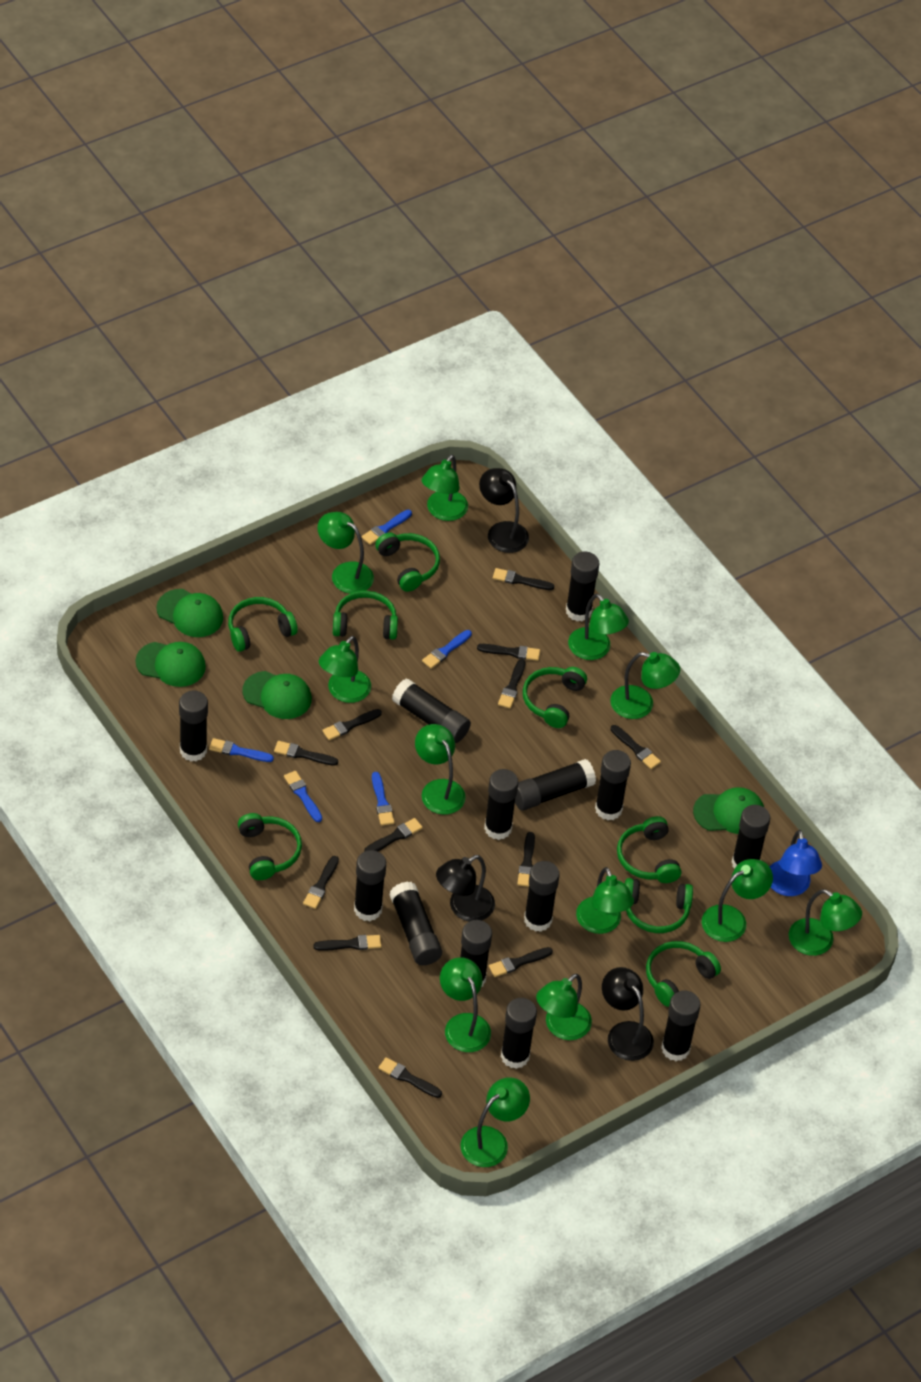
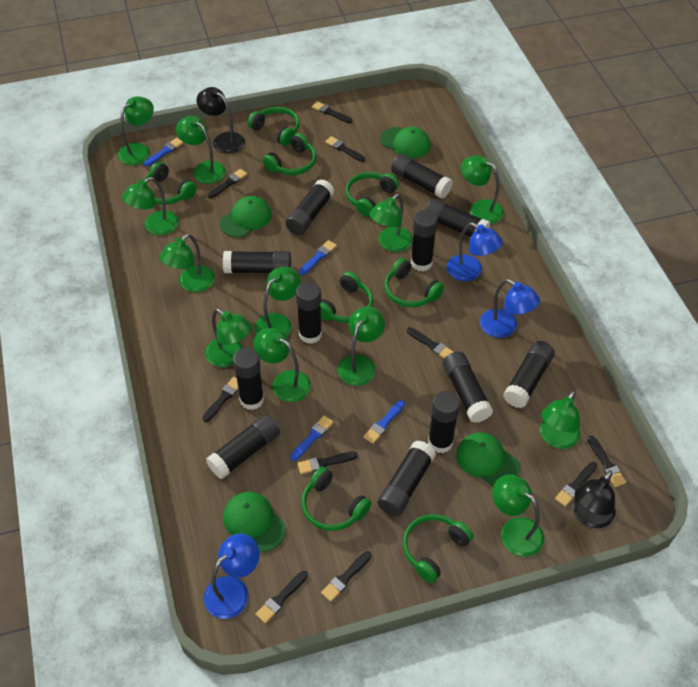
black brush: 12 -> 10
black glue stick: 13 -> 12
black lamp: 3 -> 2
blue brush: 5 -> 4
blue lamp: 1 -> 3

